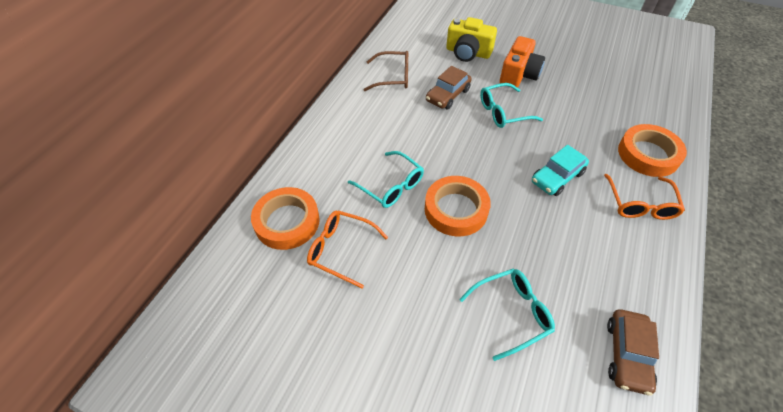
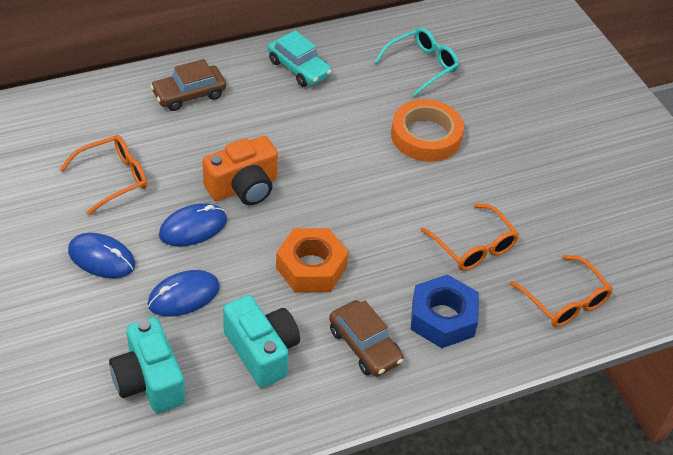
blue mouse: 0 -> 3
blue nut: 0 -> 1
brown glasses: 1 -> 0
orange glasses: 2 -> 3
orange nut: 0 -> 1
orange tape: 3 -> 1
turquoise camera: 0 -> 2
turquoise glasses: 3 -> 1
yellow camera: 1 -> 0

